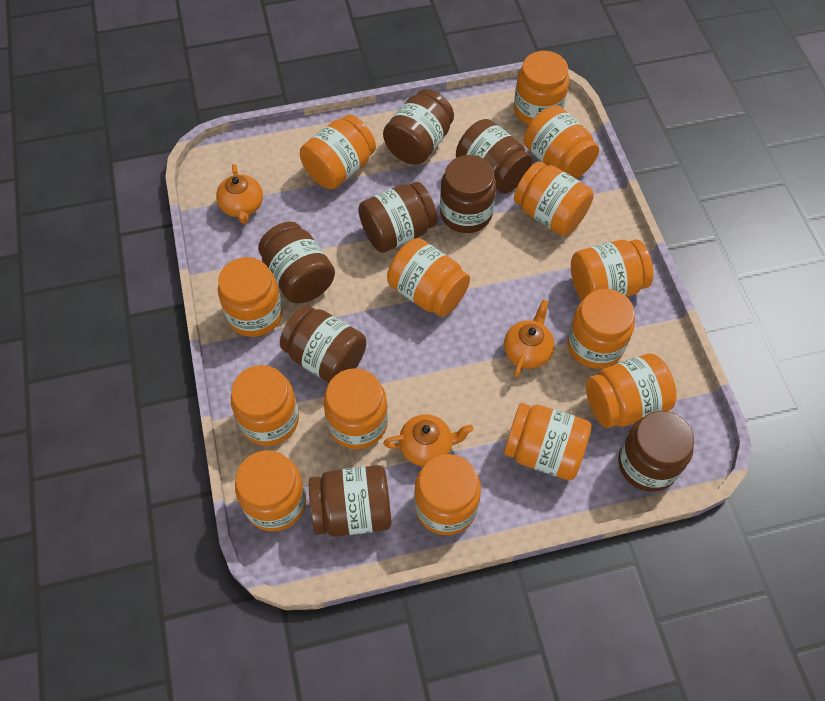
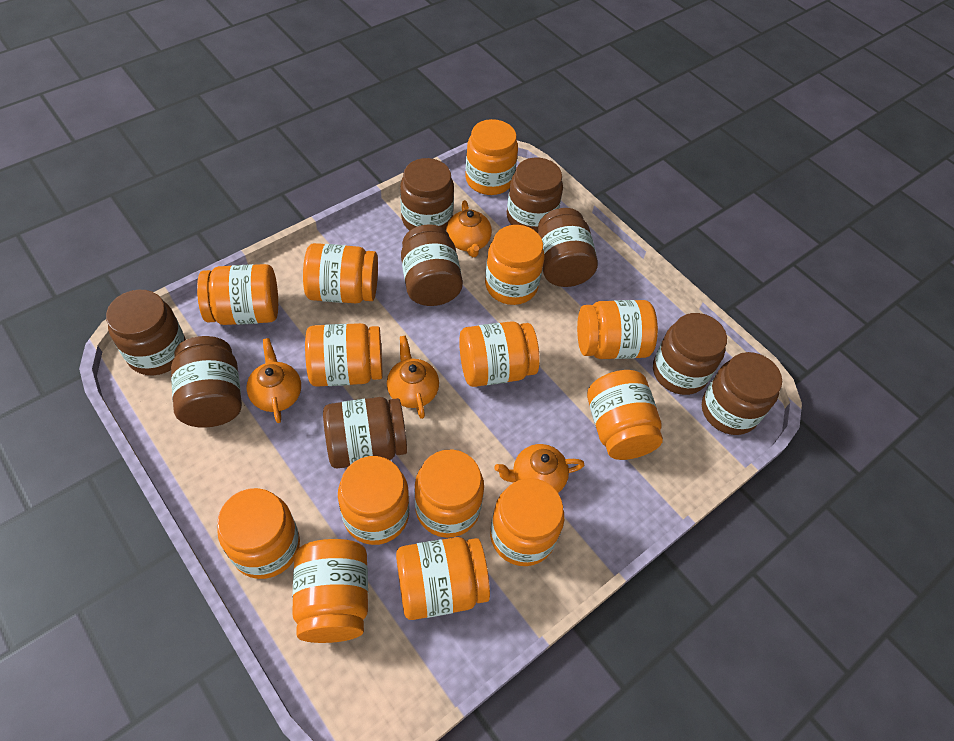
brown jar: 8 -> 9
orange teapot: 3 -> 4

